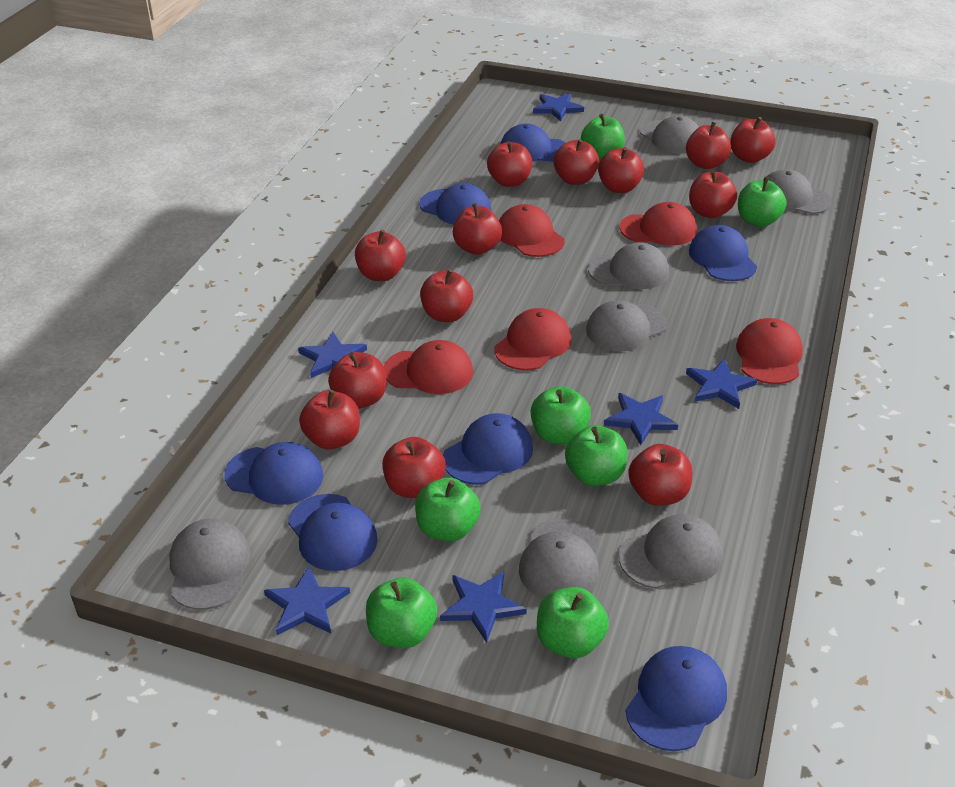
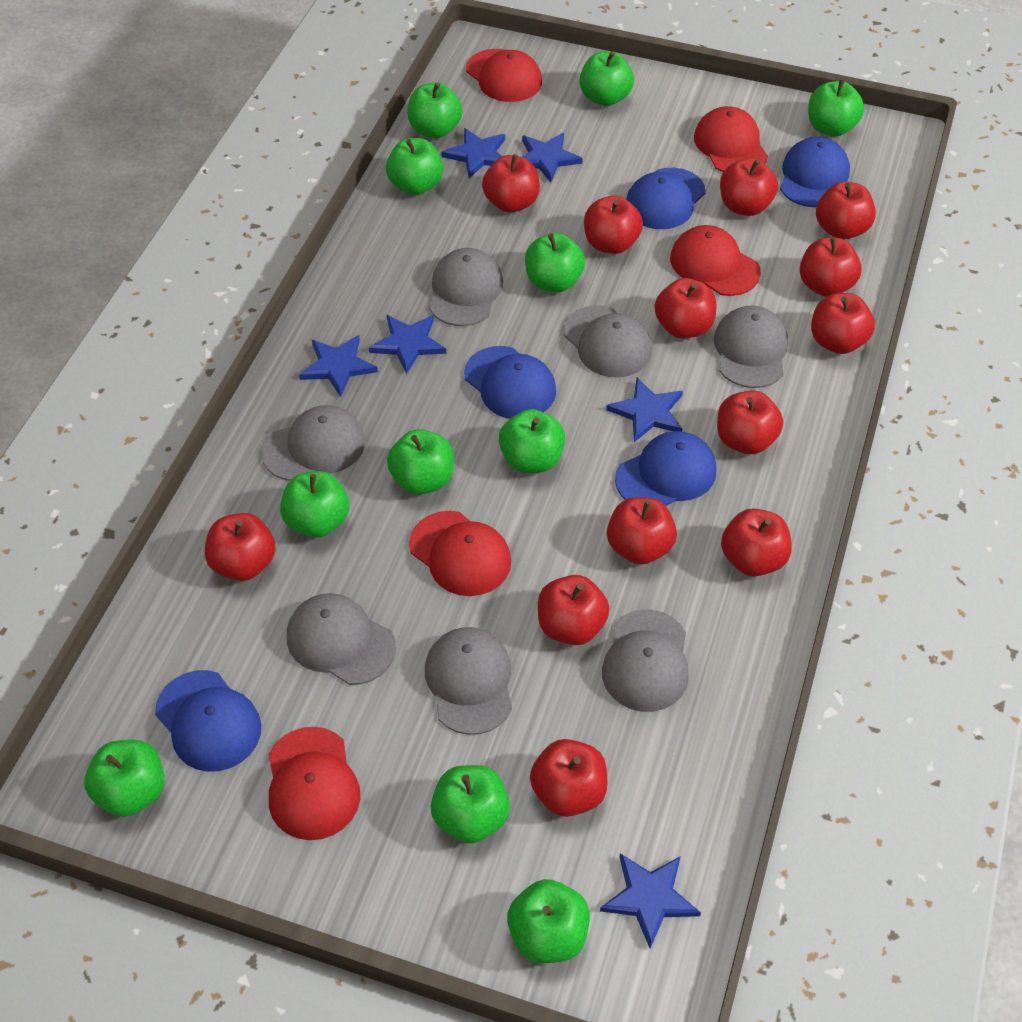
blue cap: 7 -> 5
green apple: 7 -> 11

